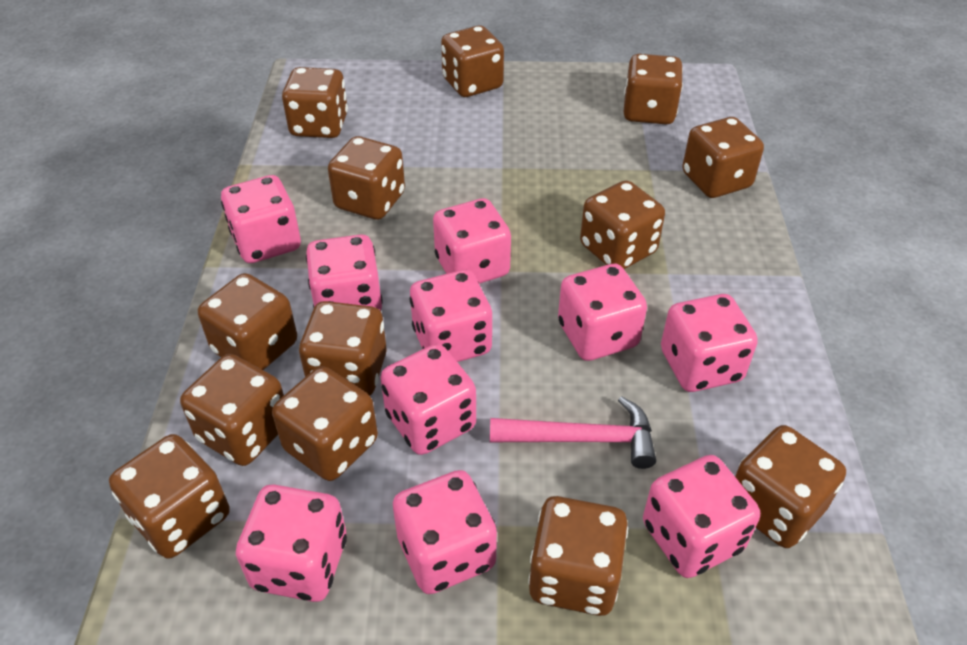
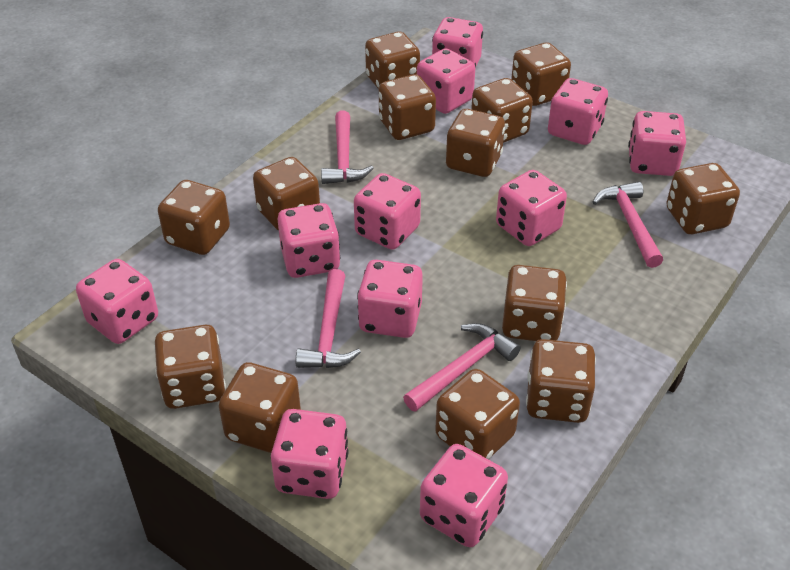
pink dice: 10 -> 11
pink hammer: 1 -> 4

